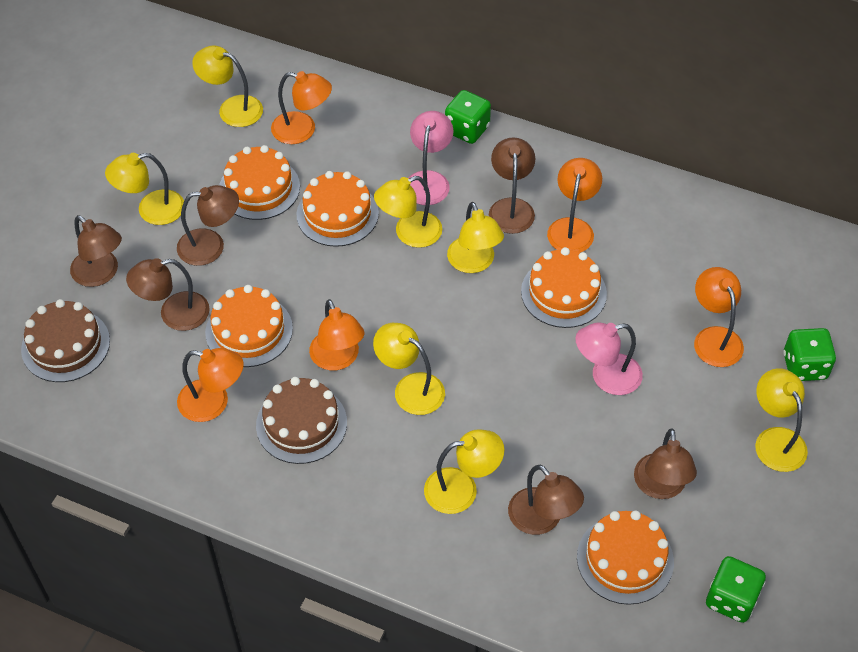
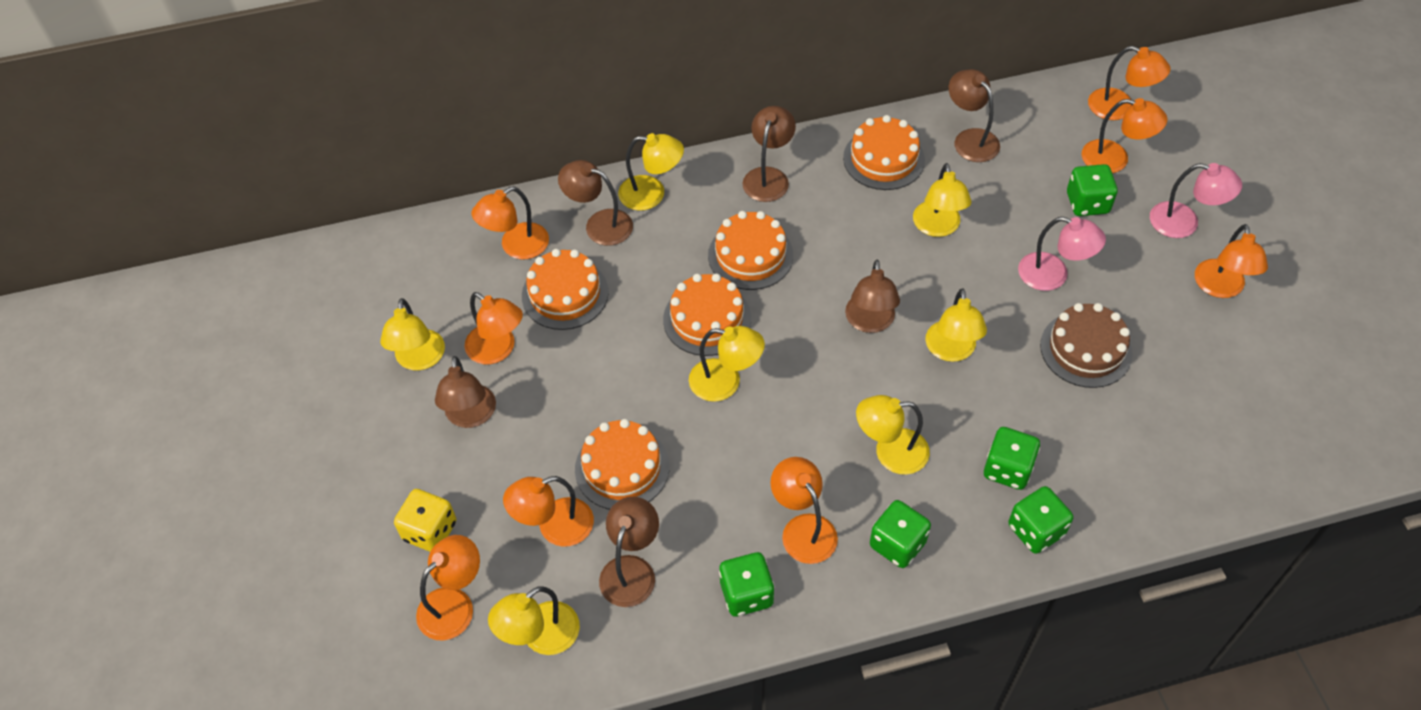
brown cake: 2 -> 1
green dice: 3 -> 5
orange lamp: 5 -> 8
yellow dice: 0 -> 1

